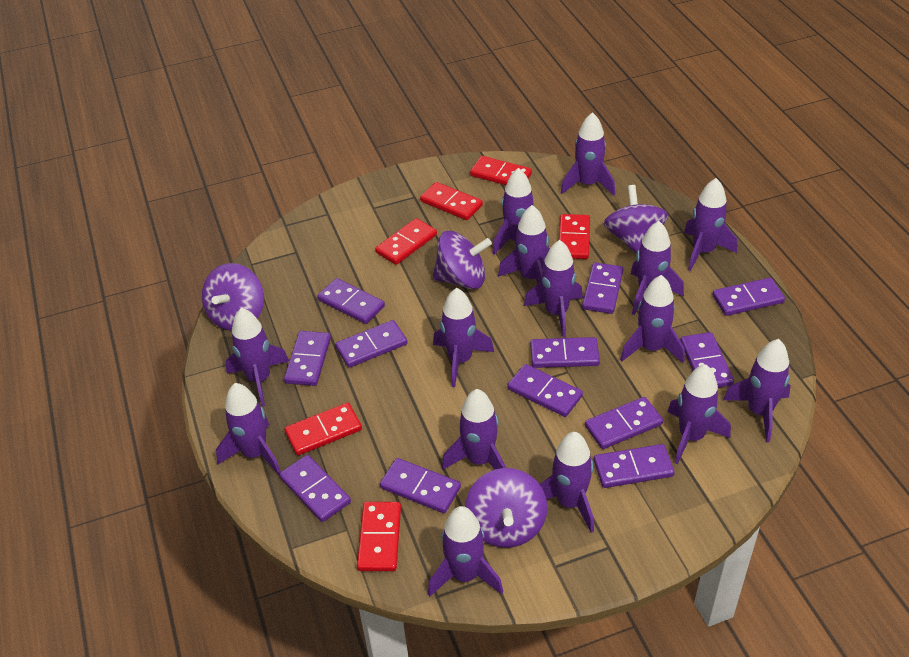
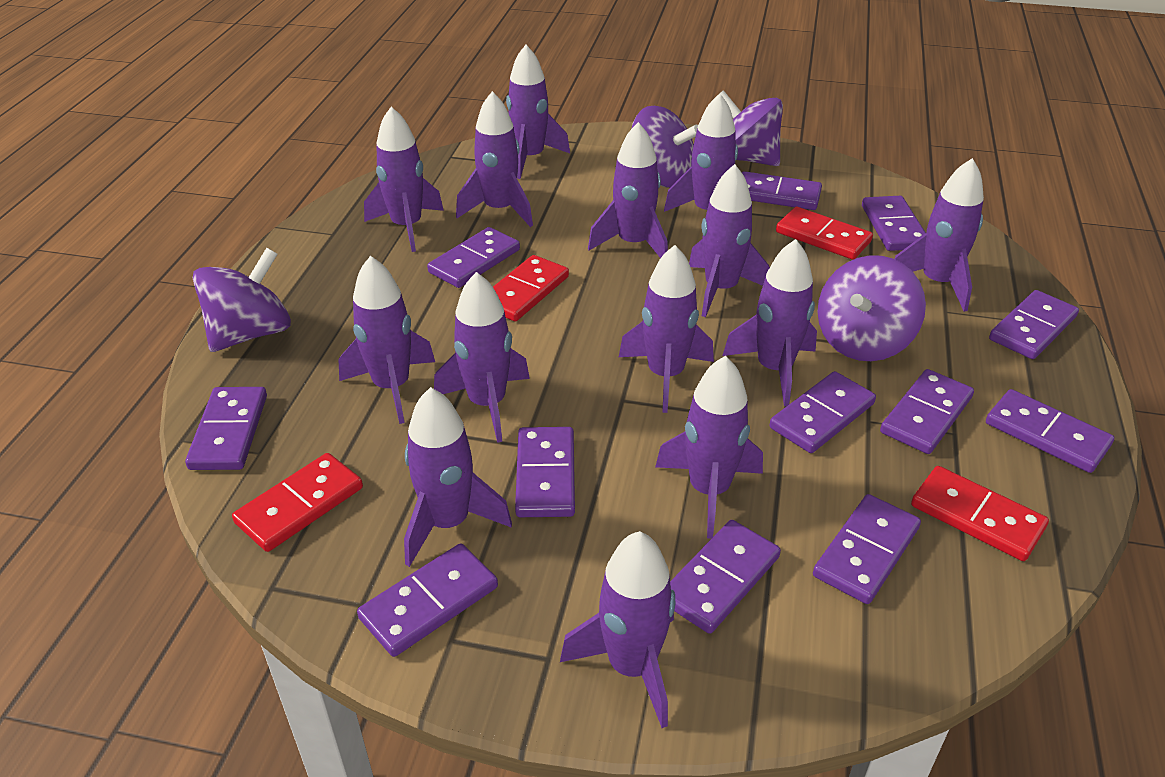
purple rocket: 15 -> 14
red domino: 6 -> 4

